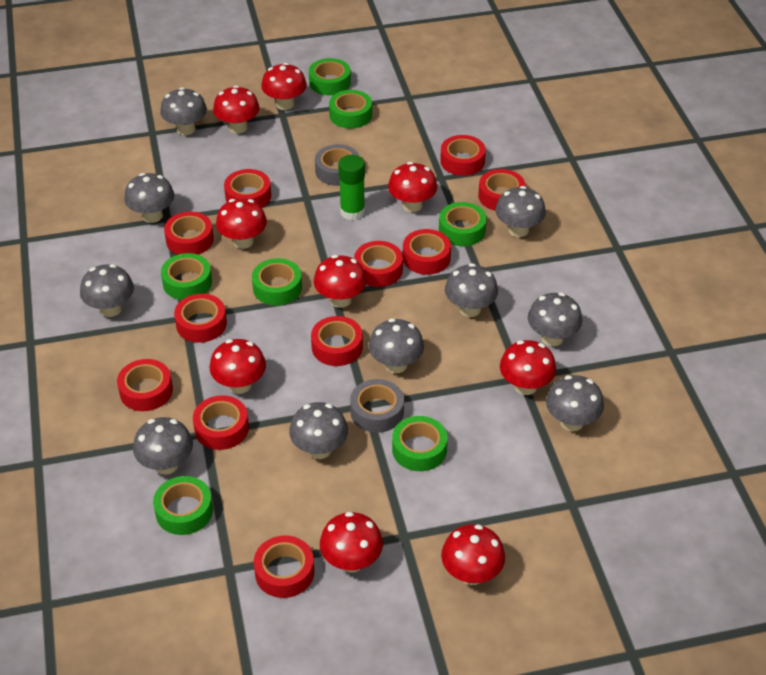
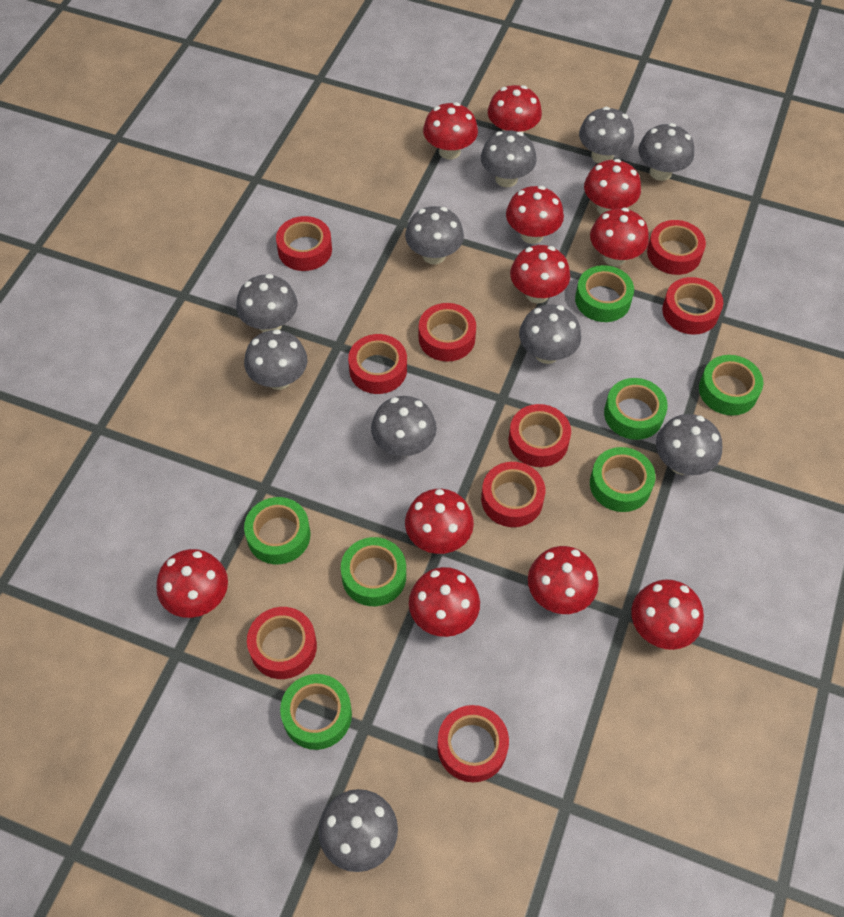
green glue stick: 1 -> 0
grey tape: 2 -> 0
red mushroom: 9 -> 11
red tape: 11 -> 9

